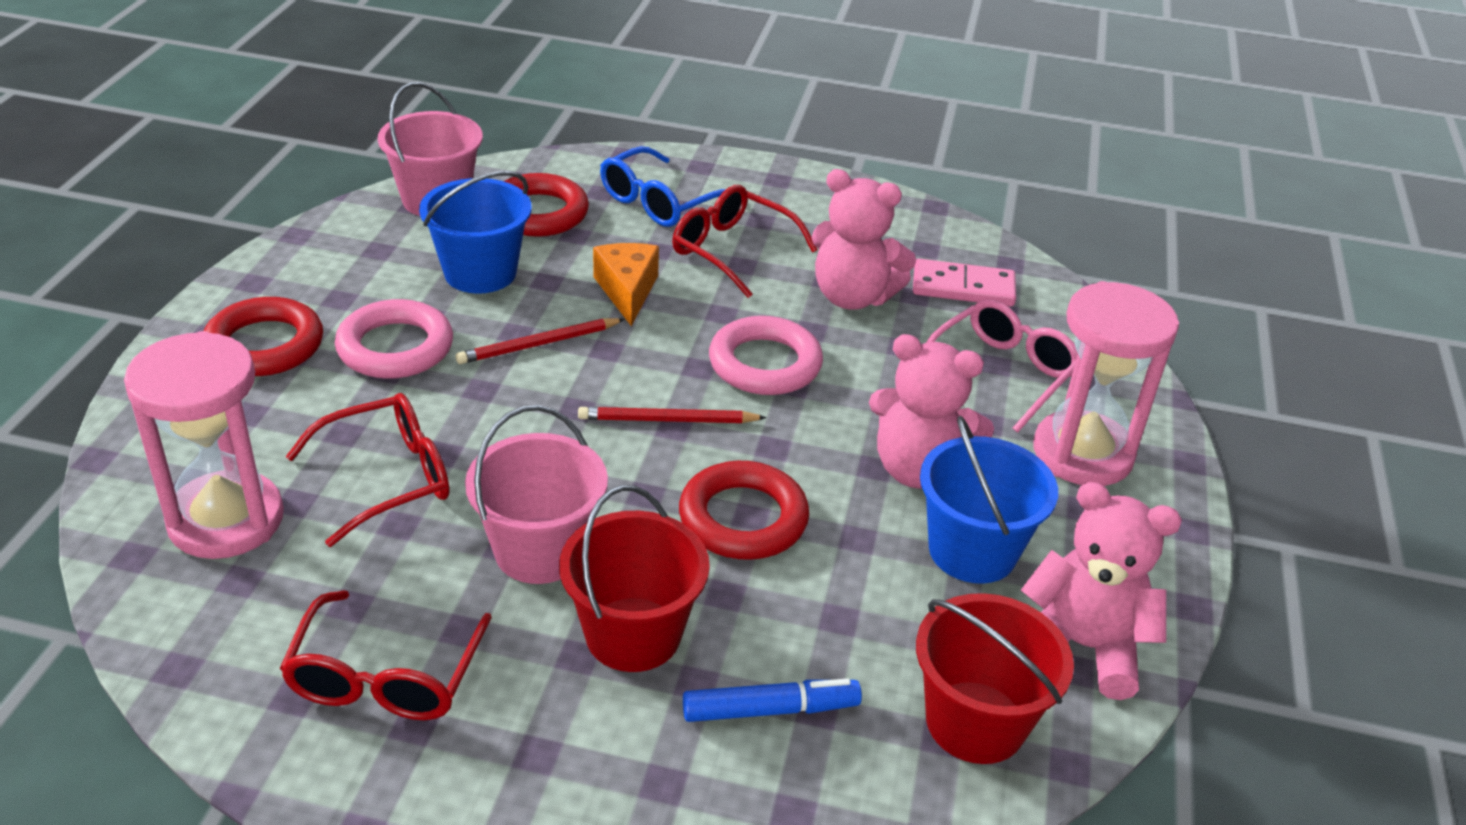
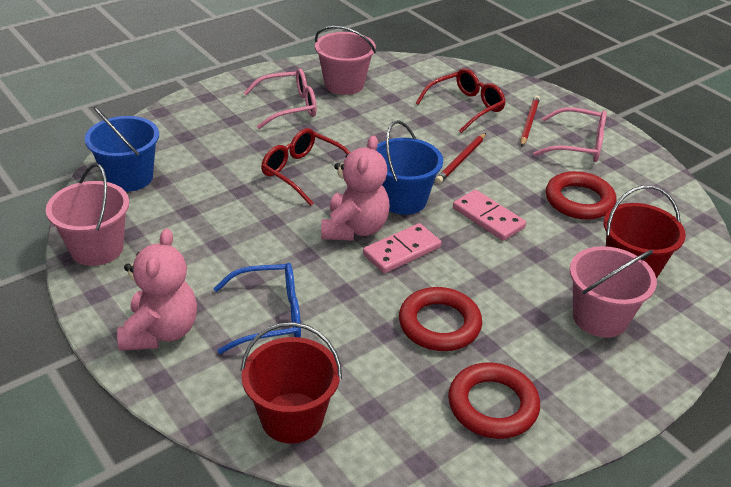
blue marker: 1 -> 0
orange cheese: 1 -> 0
pink bucket: 2 -> 3
pink domino: 1 -> 2
pink glasses: 1 -> 2
pink hourglass: 2 -> 0
pink ring: 2 -> 0
pink teddy bear: 3 -> 2
red glasses: 3 -> 2

